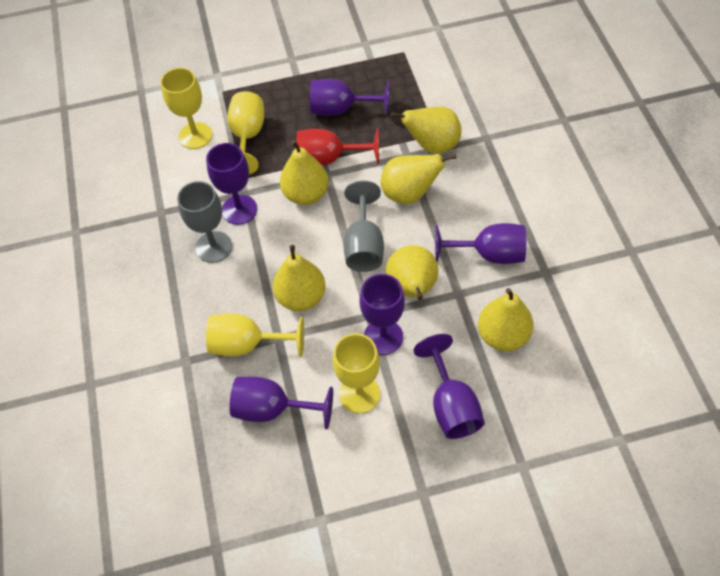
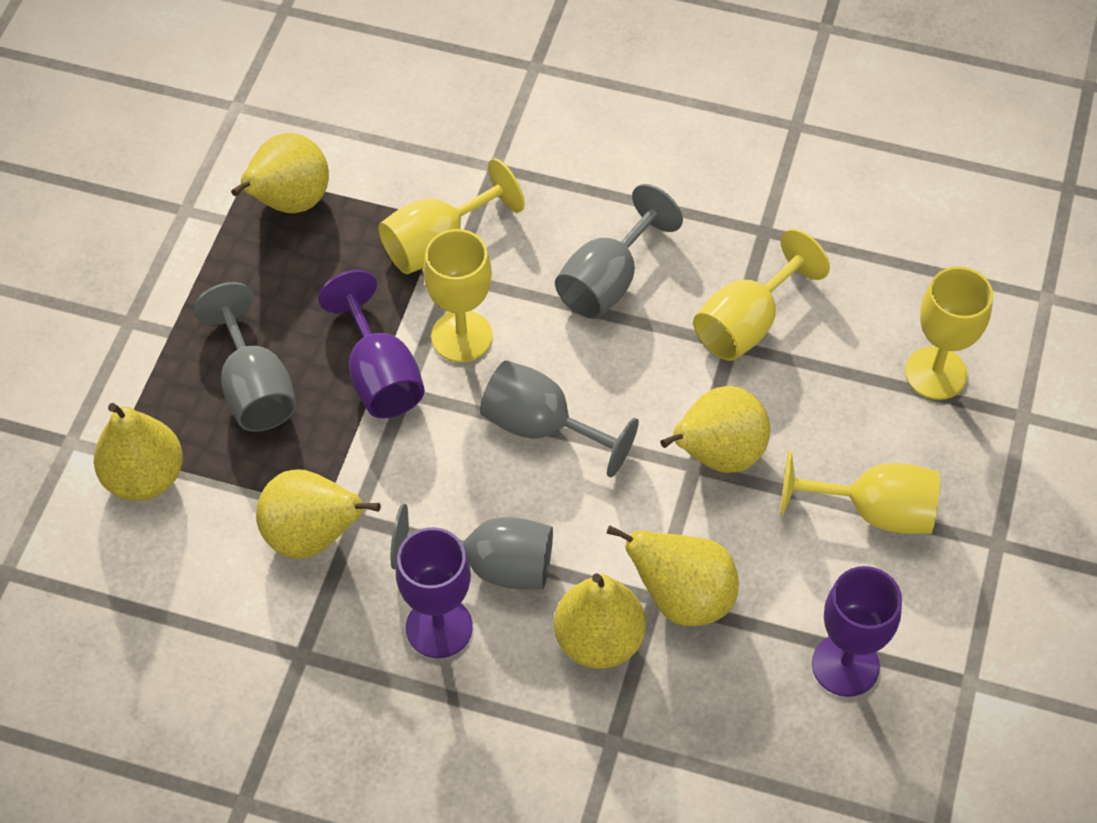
grey goblet: 2 -> 4
purple goblet: 6 -> 3
red goblet: 1 -> 0
yellow goblet: 4 -> 5

